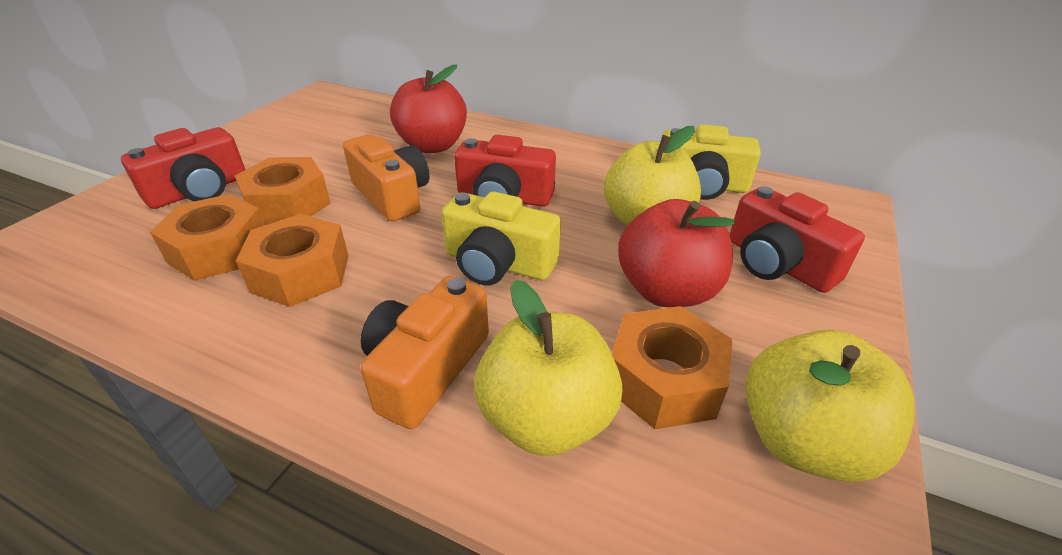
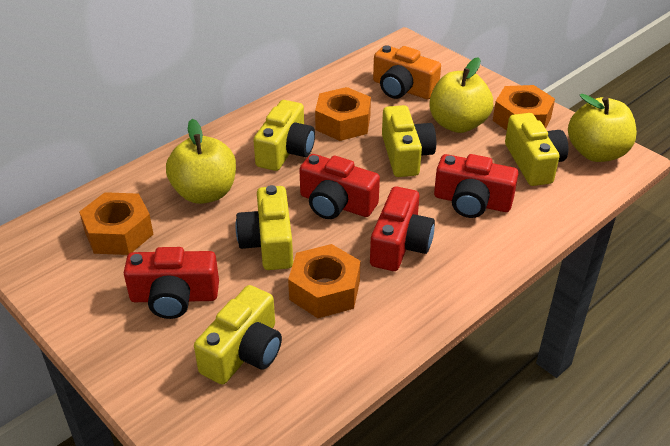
orange camera: 2 -> 1
red apple: 2 -> 0
red camera: 3 -> 4
yellow camera: 2 -> 5

